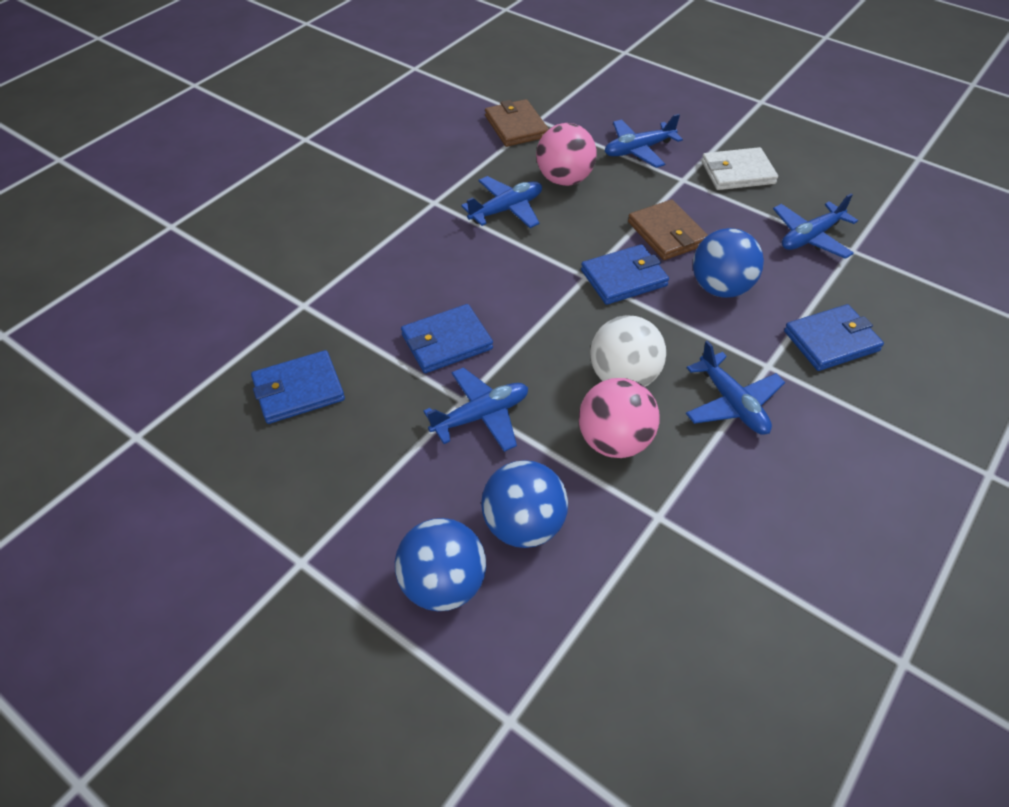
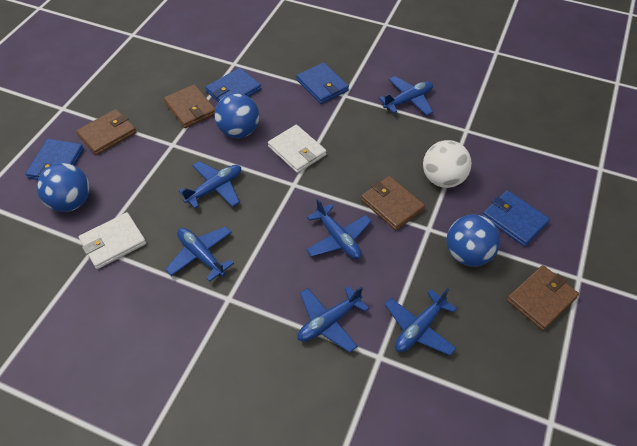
blue plane: 5 -> 6
brown wallet: 2 -> 4
pink ball: 2 -> 0
white wallet: 1 -> 2

